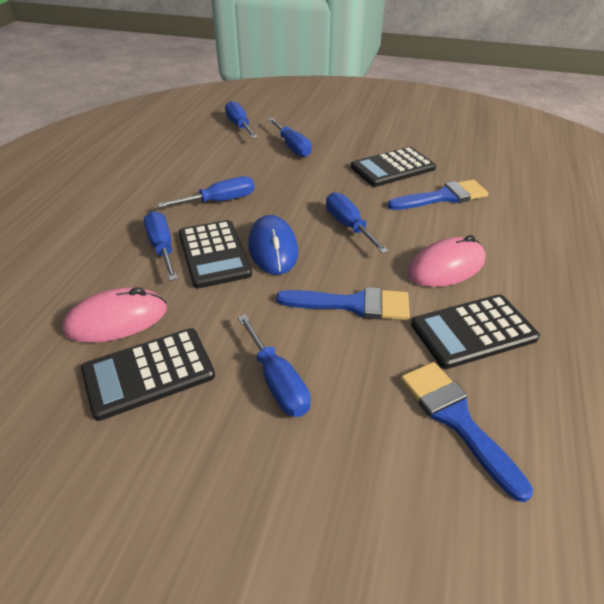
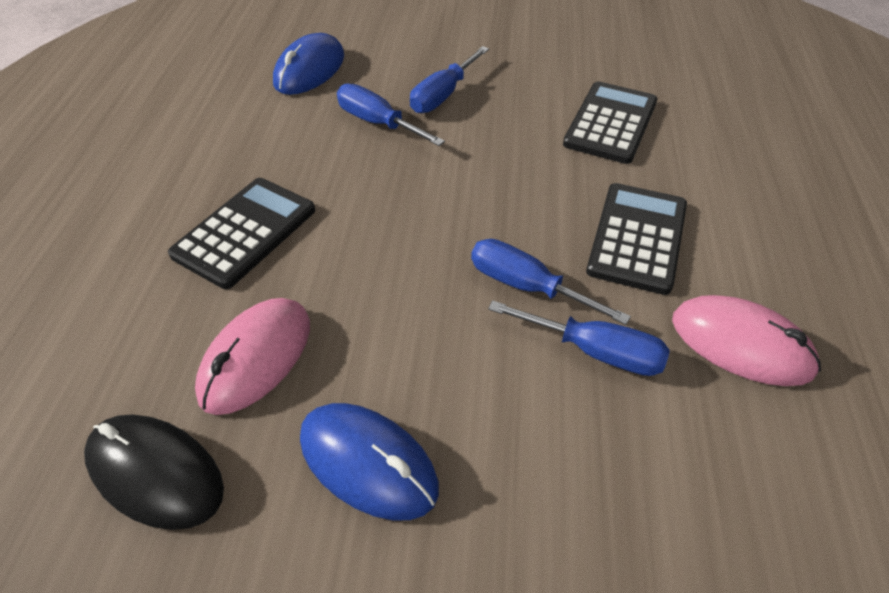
black calculator: 4 -> 3
black mouse: 0 -> 1
blue brush: 3 -> 0
blue mouse: 1 -> 2
blue screwdriver: 6 -> 4

